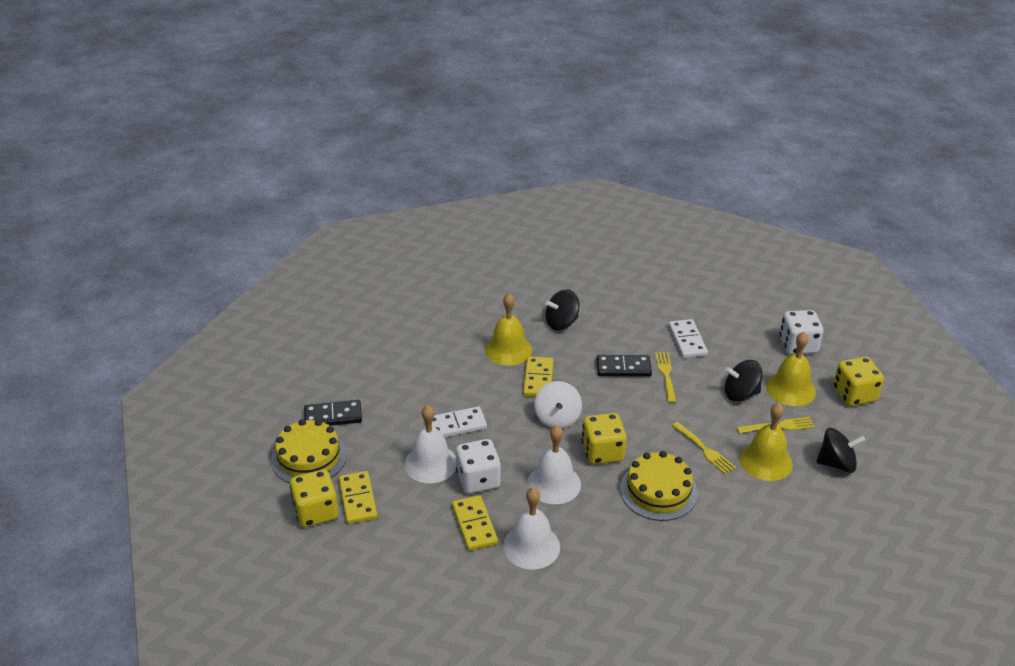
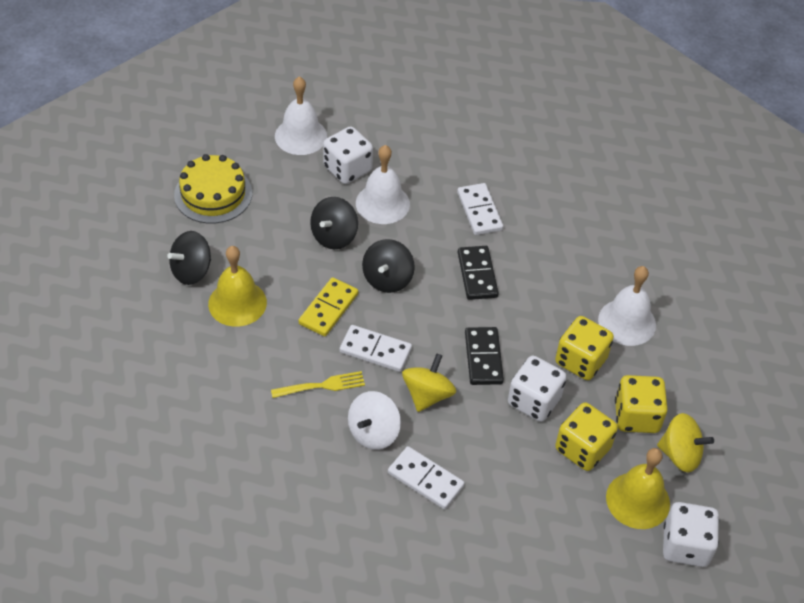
white dice: 2 -> 3
white domino: 2 -> 3
yellow bell: 3 -> 2
yellow cake: 2 -> 1
yellow domino: 3 -> 1
yellow fork: 3 -> 1
yellow spinning top: 0 -> 2

